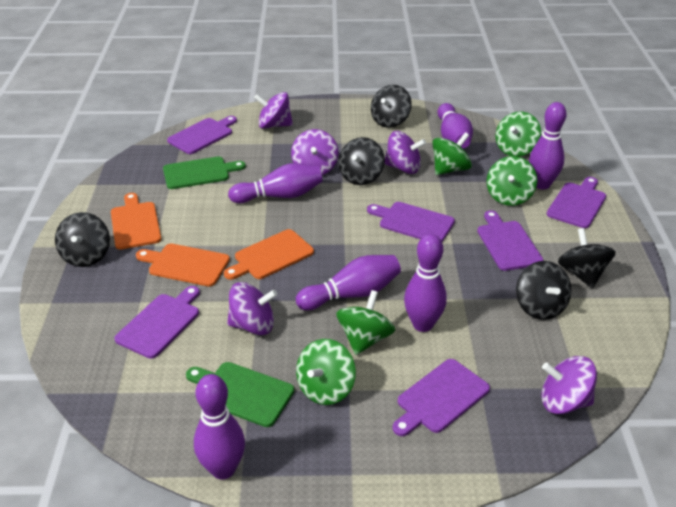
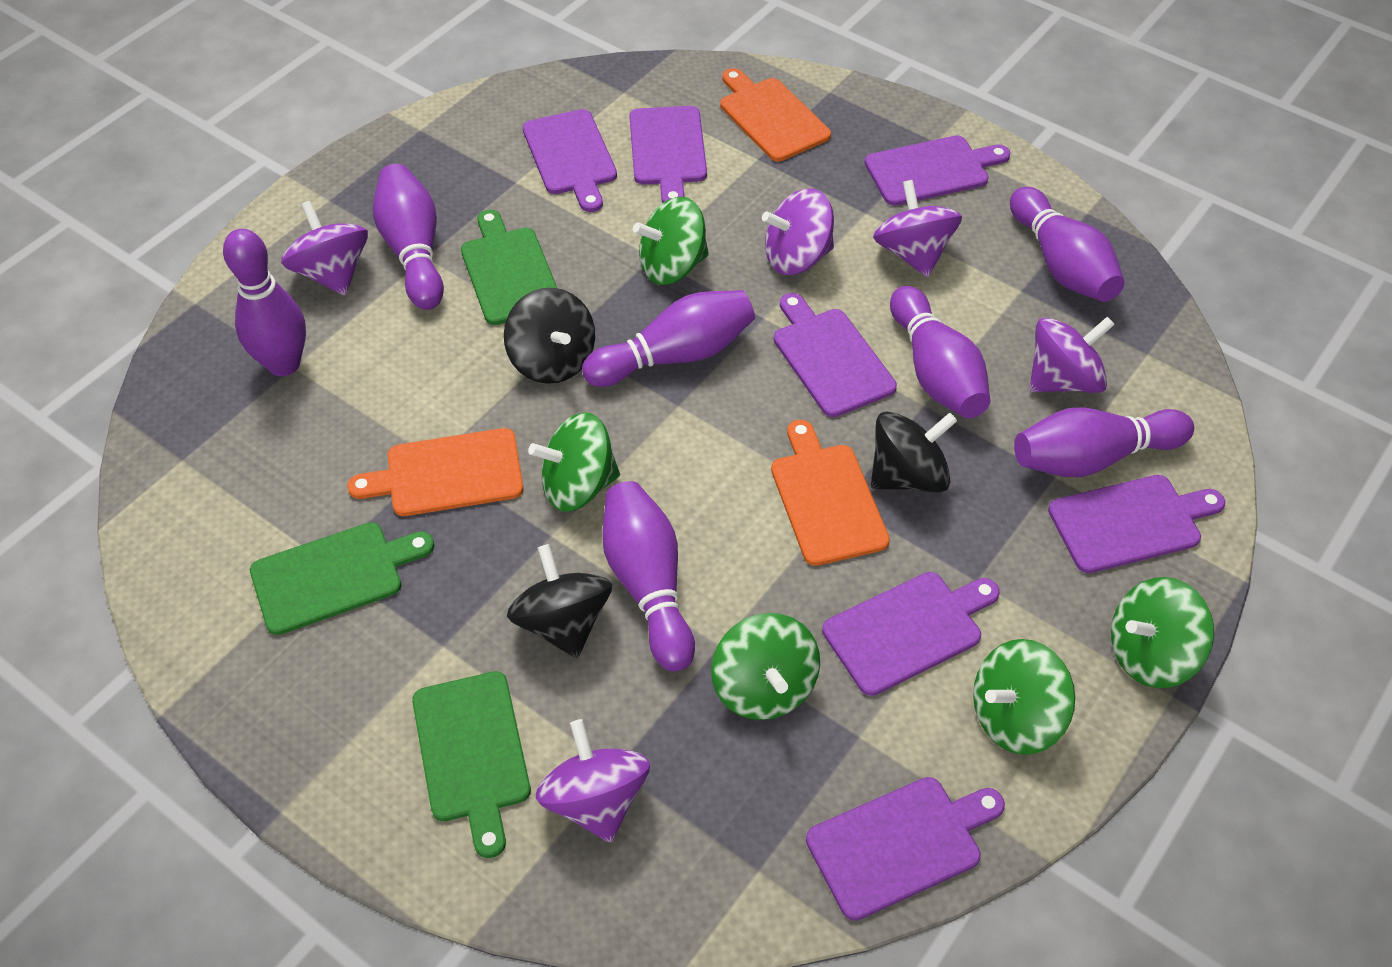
black spinning top: 5 -> 3
green cutting board: 2 -> 3
purple bowling pin: 6 -> 7
purple cutting board: 6 -> 7

